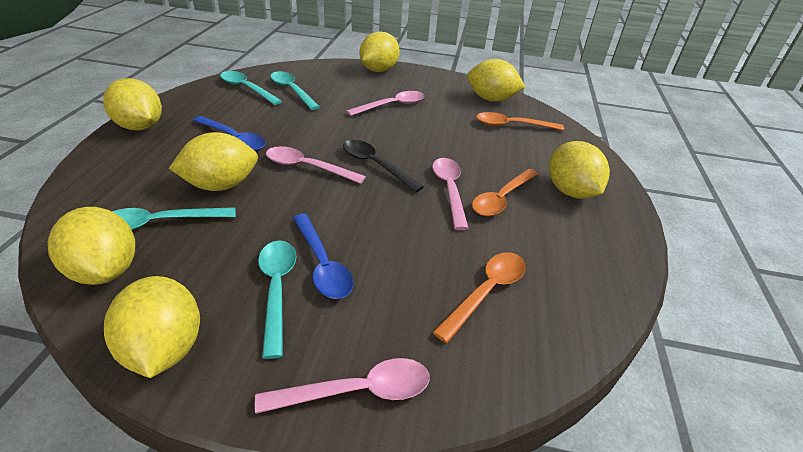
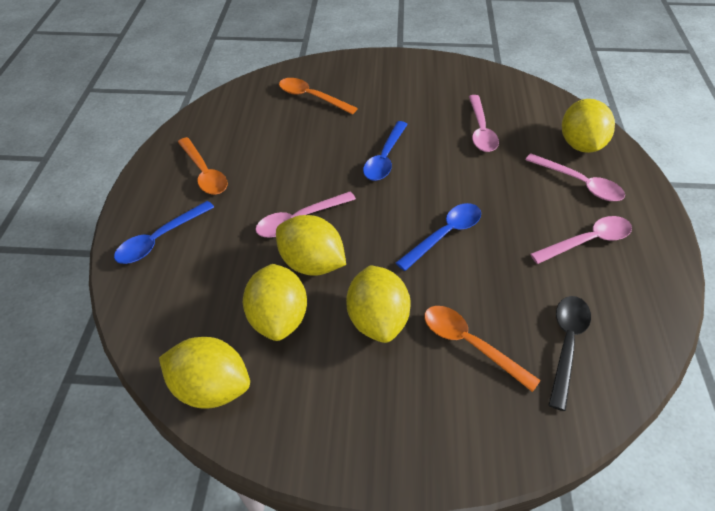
blue spoon: 2 -> 3
turquoise spoon: 4 -> 0
yellow lemon: 7 -> 5

